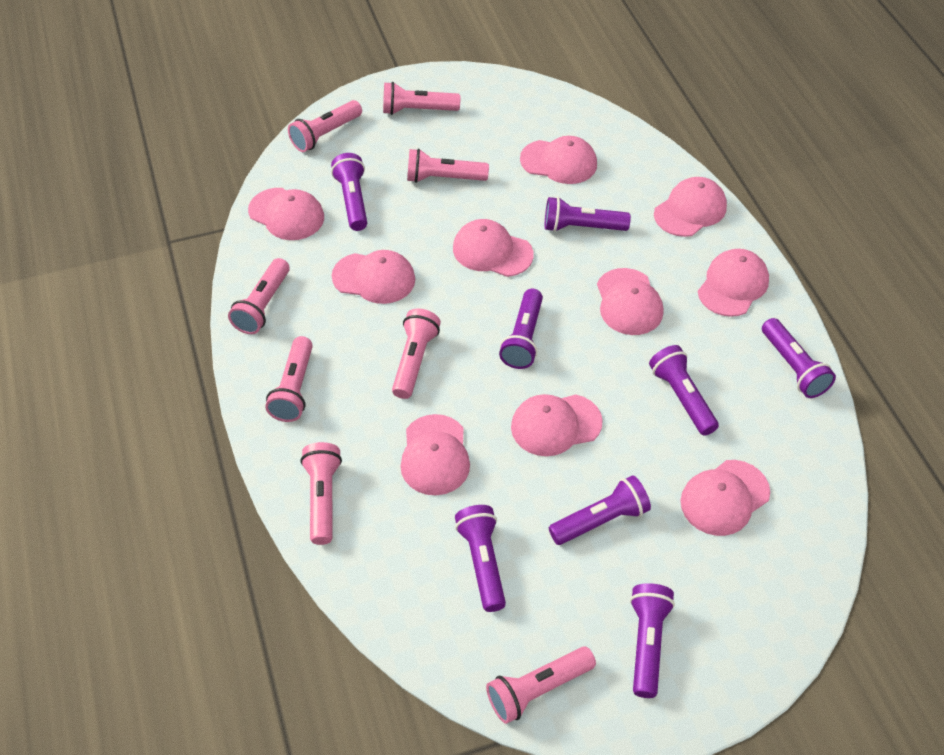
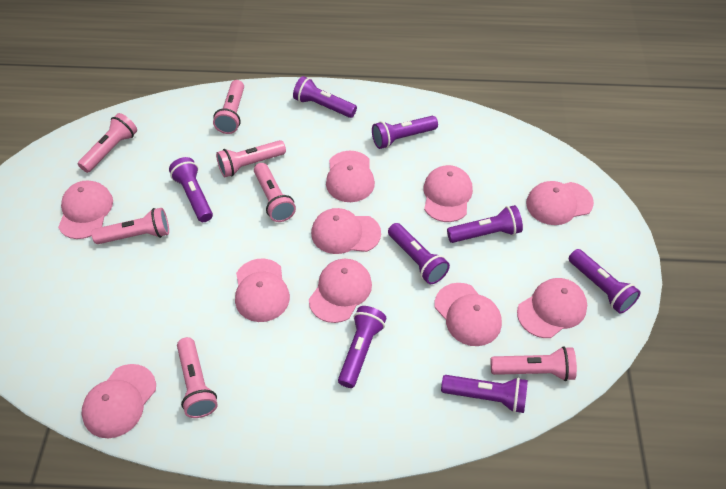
pink flashlight: 8 -> 7

